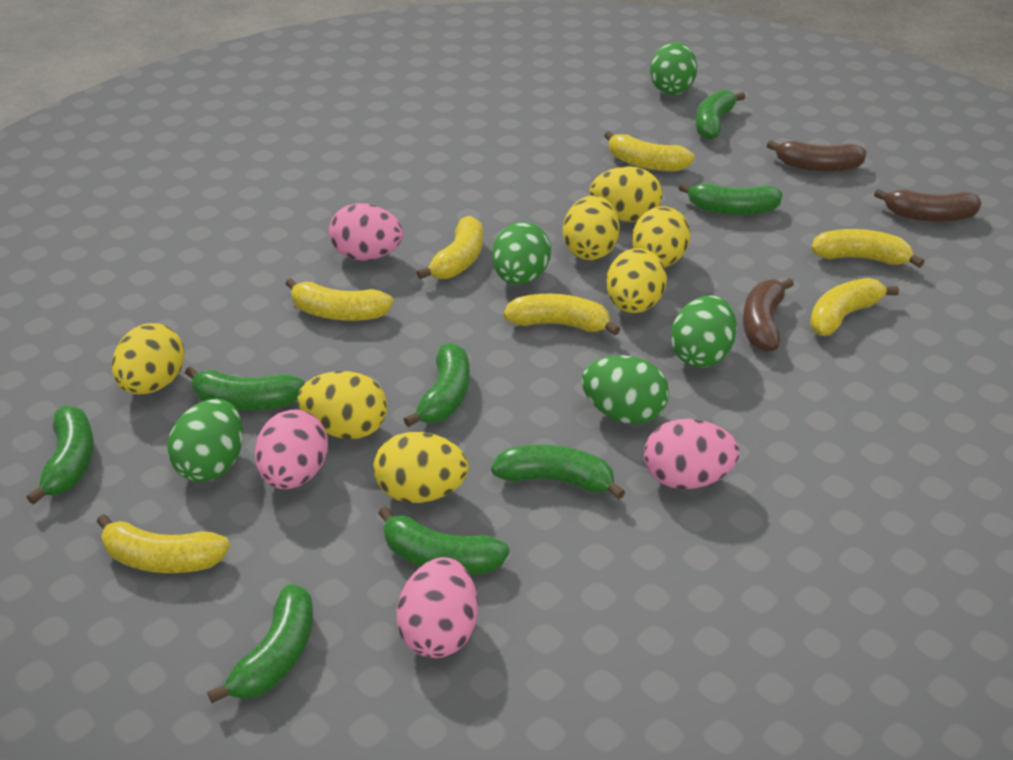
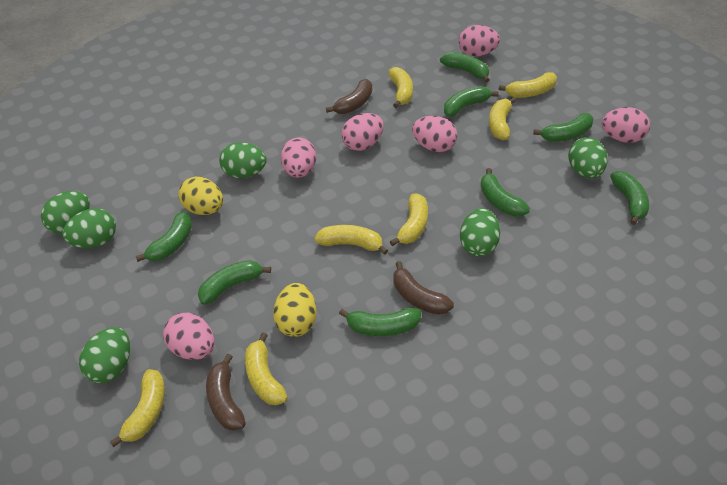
green egg: 5 -> 6
pink egg: 4 -> 6
yellow egg: 7 -> 2

